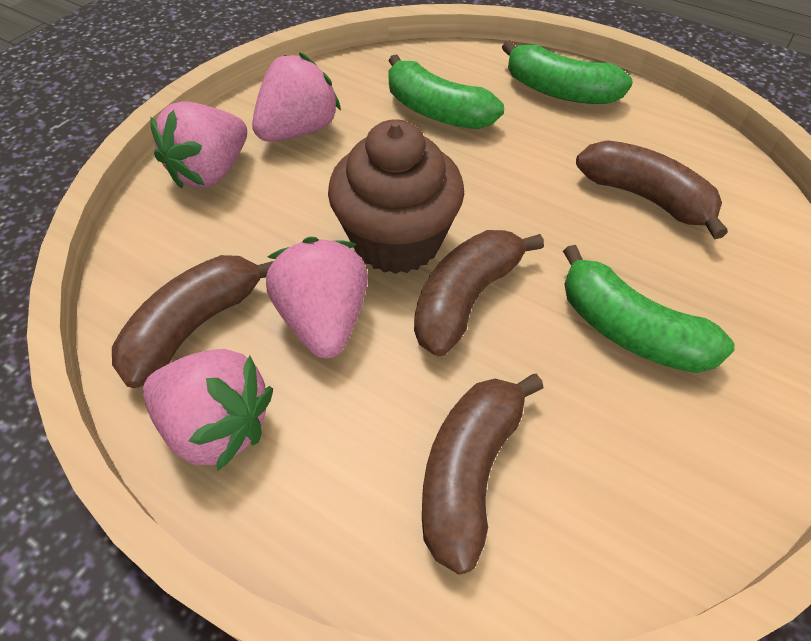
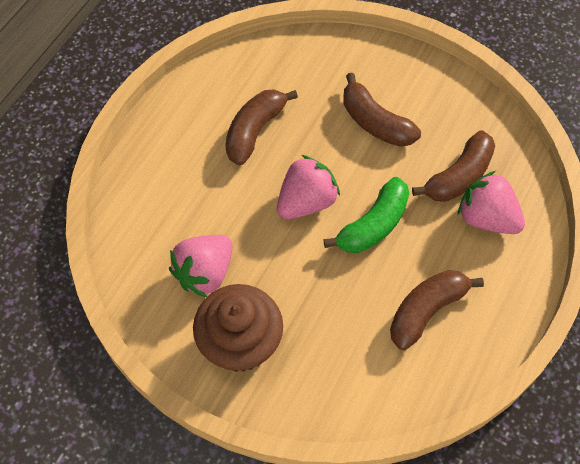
green banana: 3 -> 1
pink strawberry: 4 -> 3

